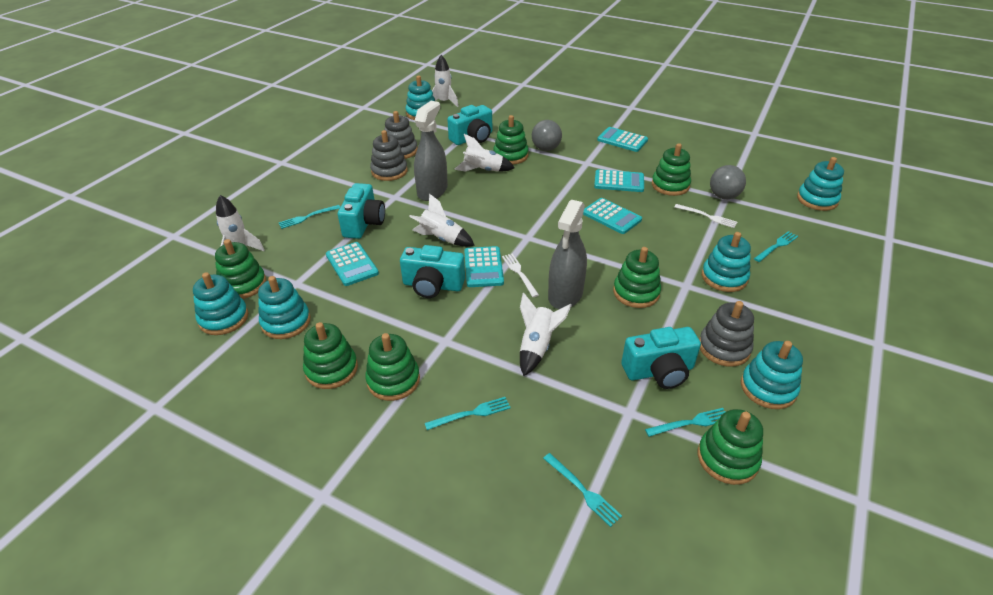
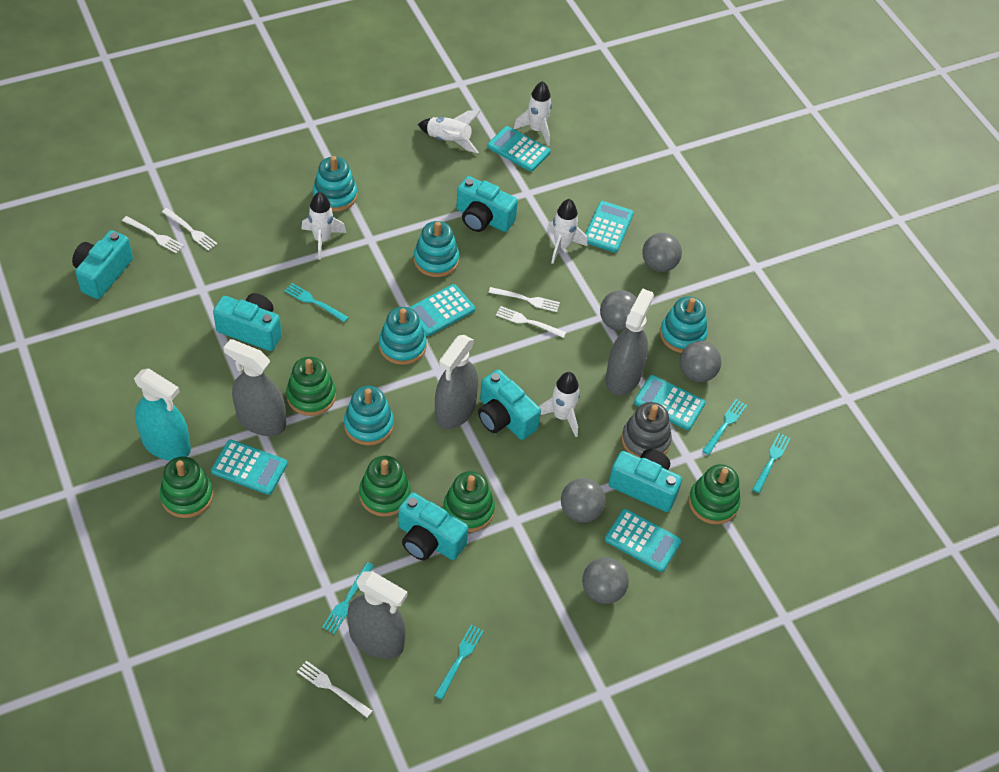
green stacking toy: 7 -> 5
grey ball: 2 -> 5
grey spray bottle: 2 -> 4
grey stacking toy: 3 -> 1
turquoise calculator: 5 -> 6
turquoise camera: 4 -> 6
turquoise spray bottle: 0 -> 1
turquoise stacking toy: 6 -> 5
white fork: 2 -> 5

